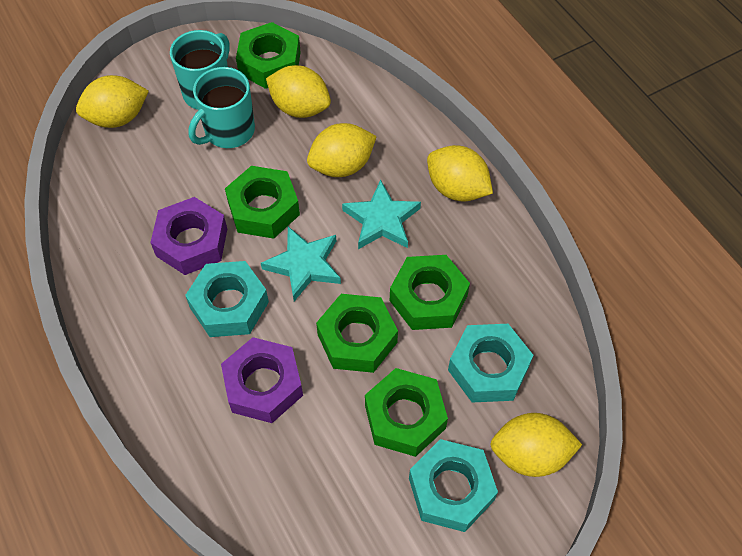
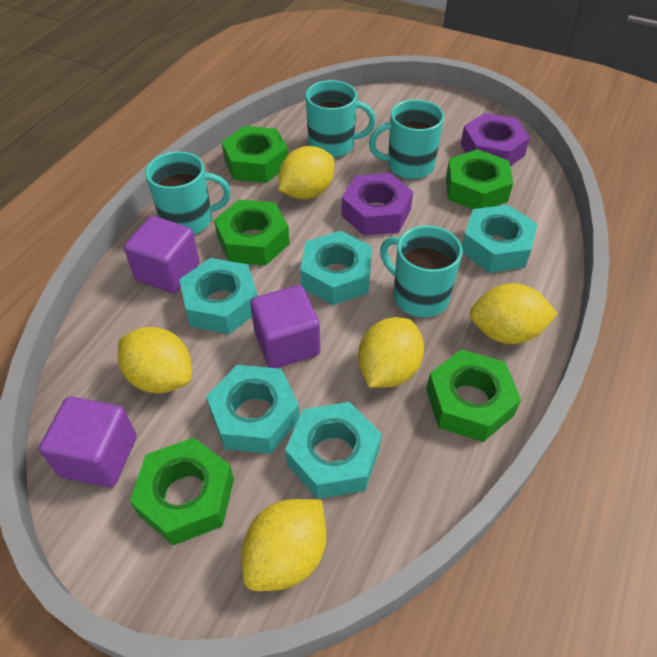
purple cube: 0 -> 3
turquoise mug: 2 -> 4
turquoise nut: 3 -> 5
turquoise star: 2 -> 0

